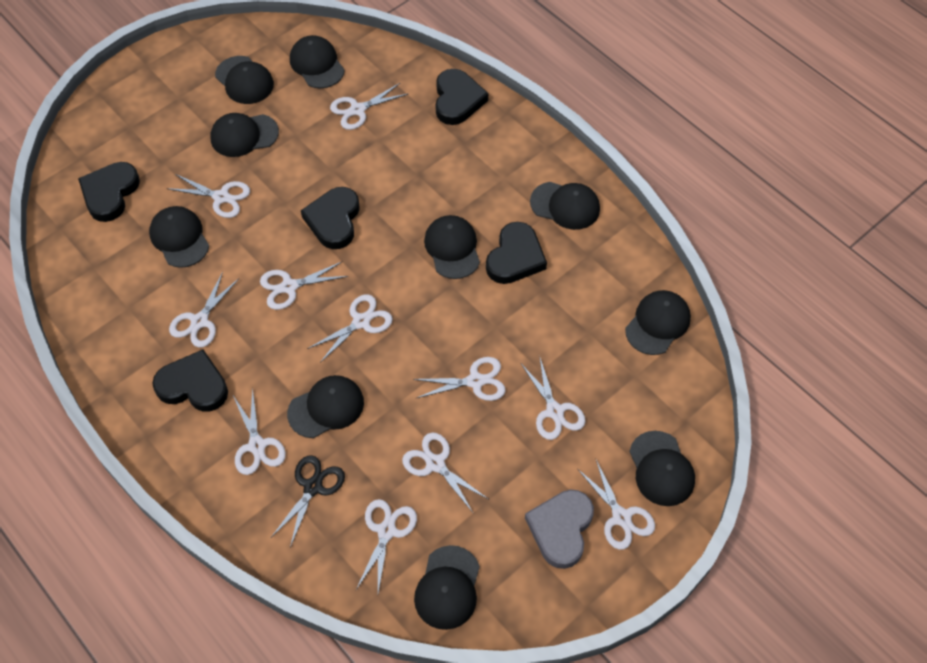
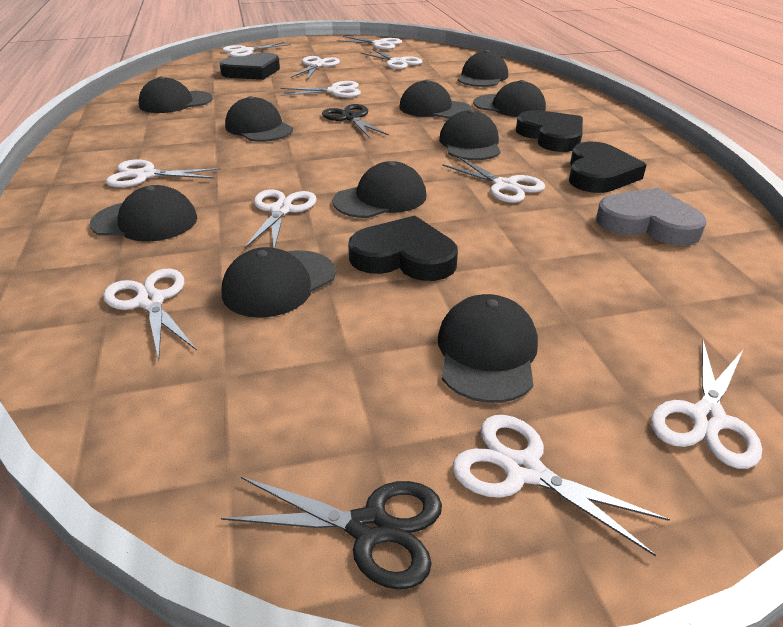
black heart: 5 -> 4
black scissors: 1 -> 2

